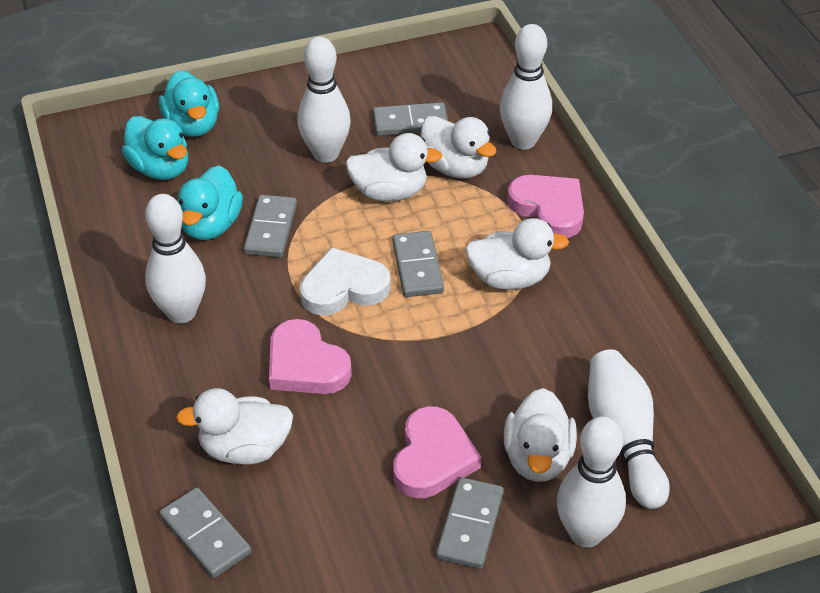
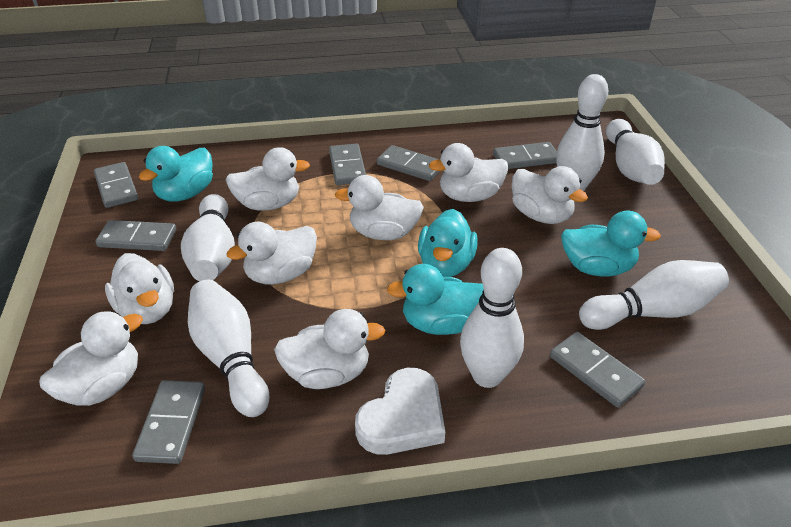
grey domino: 5 -> 7
pink heart: 3 -> 0
turquoise duck: 3 -> 4
white bowling pin: 5 -> 6
white duck: 5 -> 8

